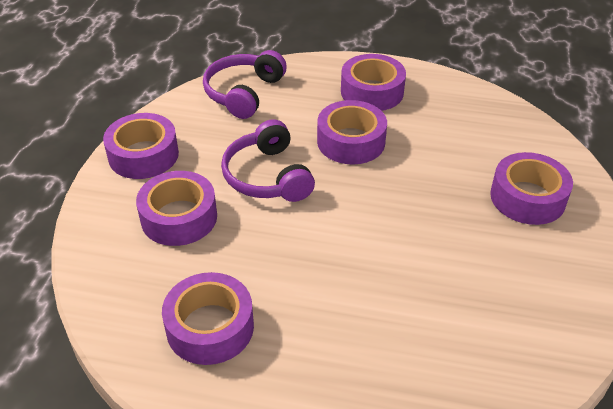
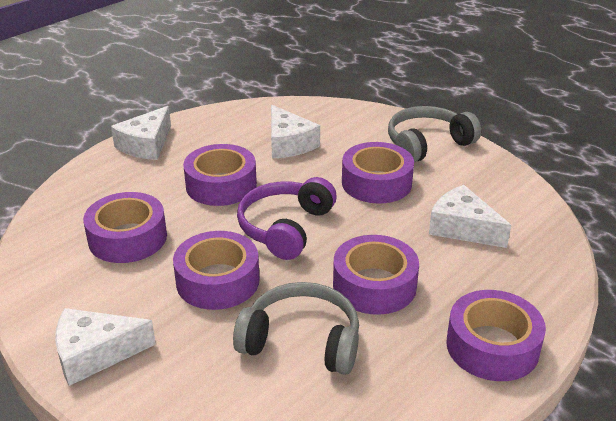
grey headphones: 0 -> 2
purple headphones: 2 -> 1
white cheese: 0 -> 4

